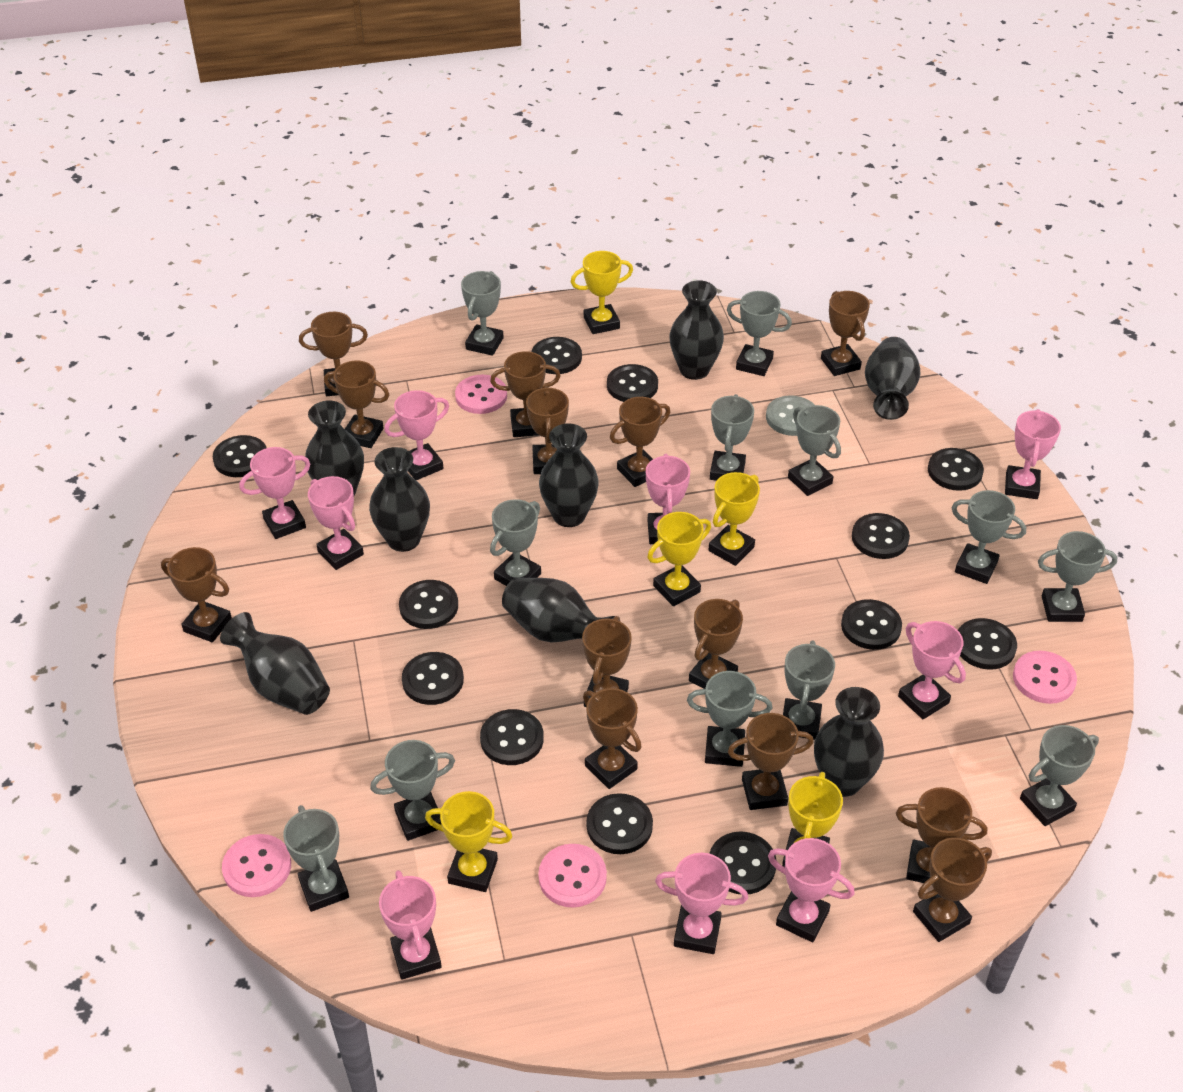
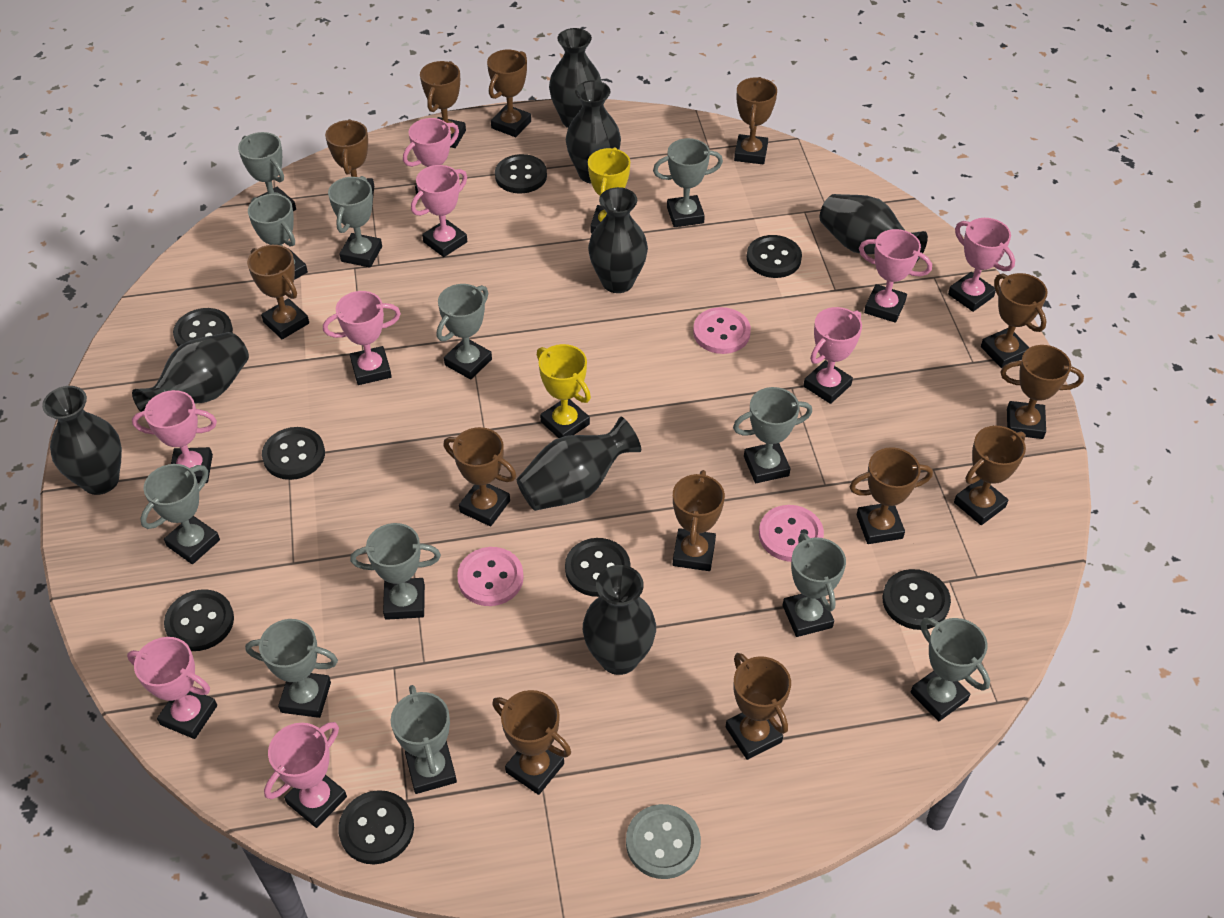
black button: 12 -> 8
pink button: 4 -> 3
yellow trophy: 5 -> 2

